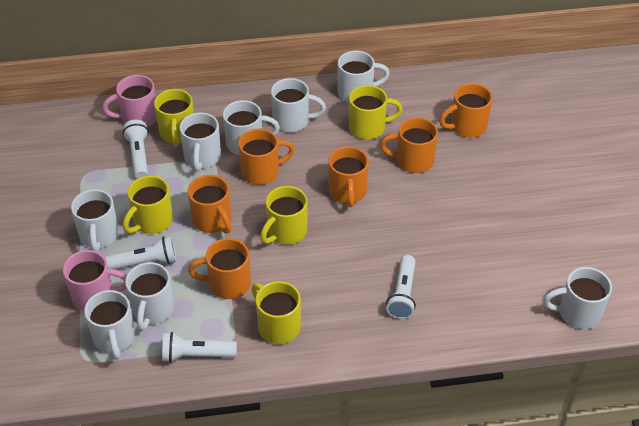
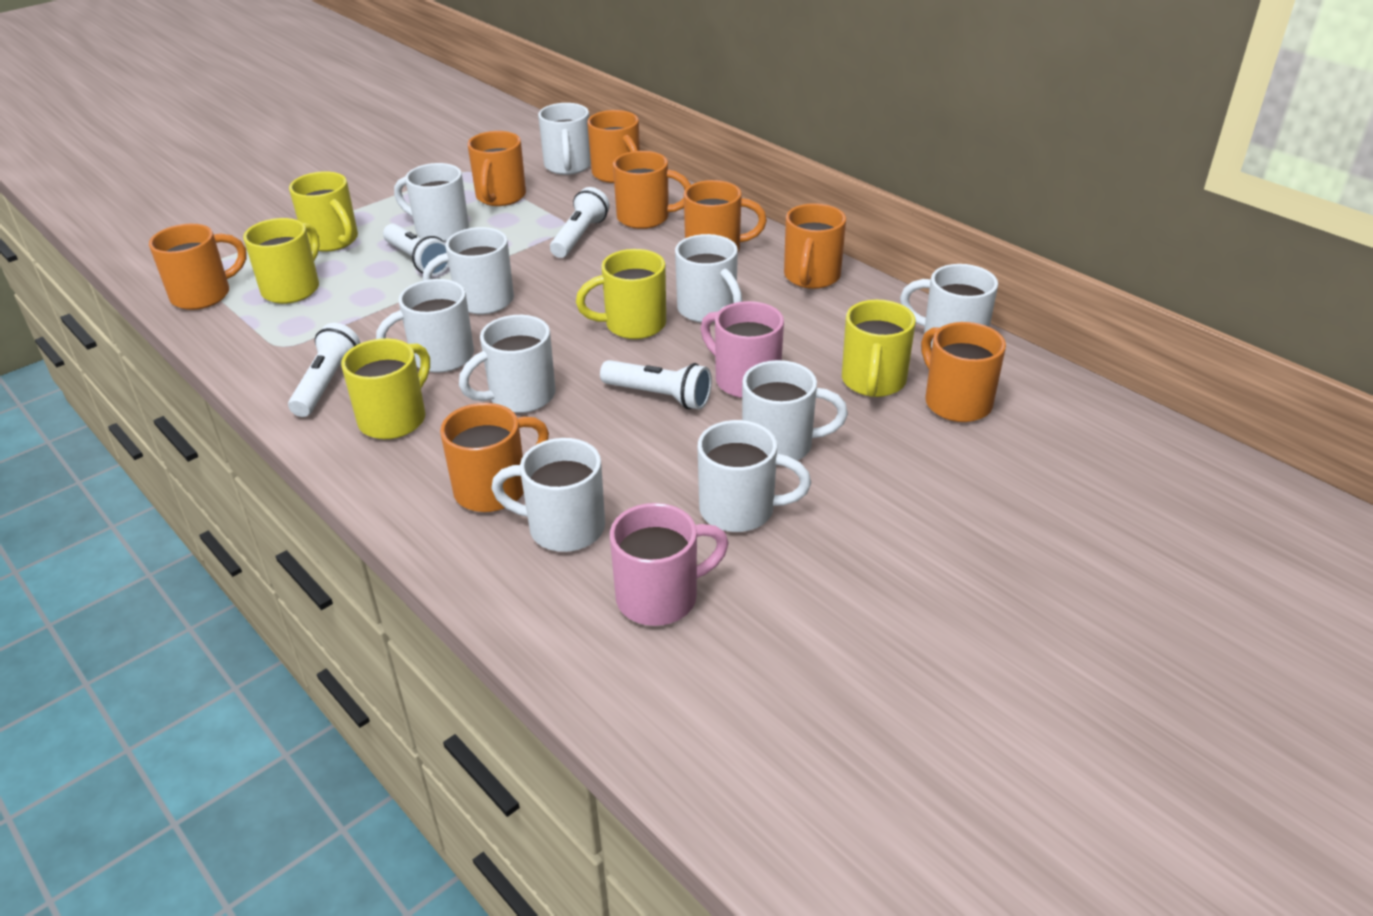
orange mug: 6 -> 8
white mug: 8 -> 10

